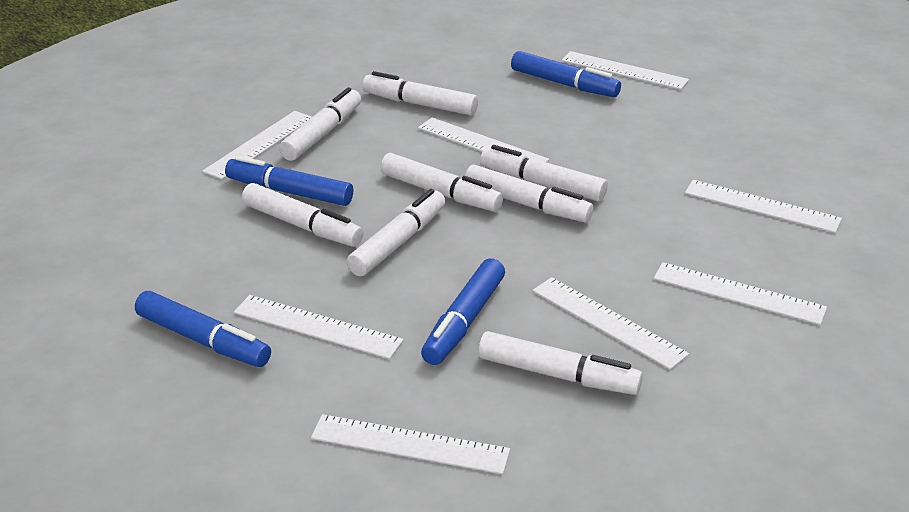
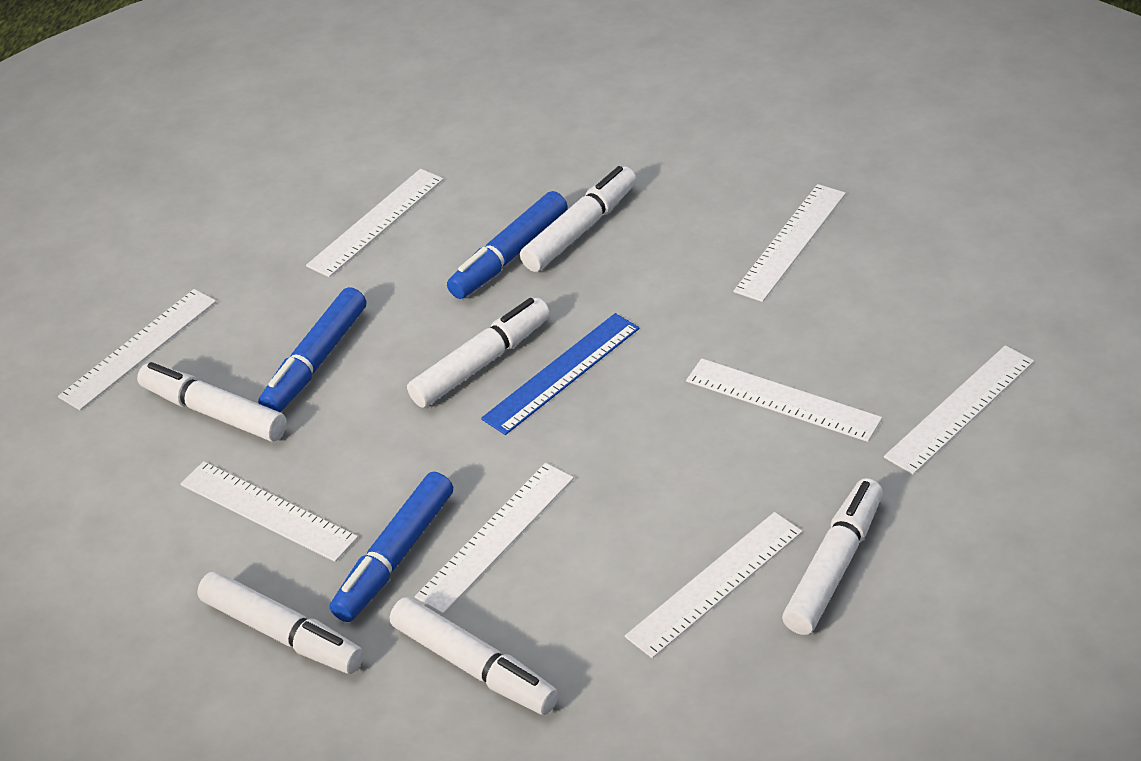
blue marker: 4 -> 3
blue ruler: 0 -> 1
white marker: 8 -> 6

